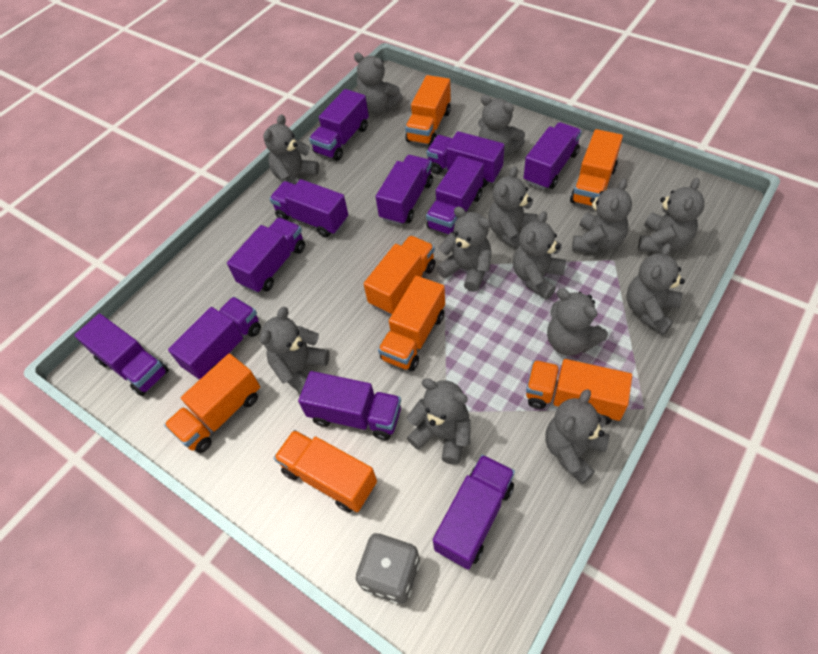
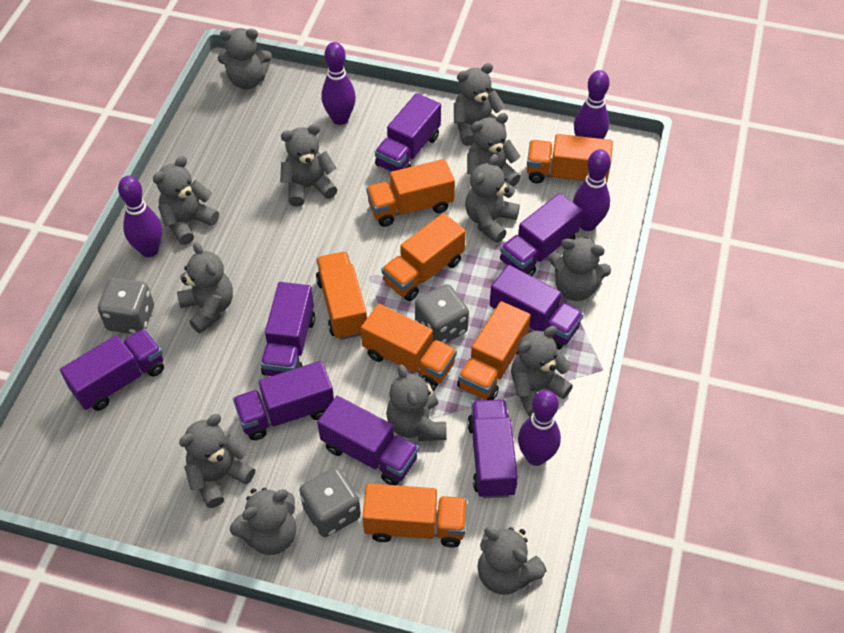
grey dice: 1 -> 3
purple bowling pin: 0 -> 5
purple truck: 11 -> 8

